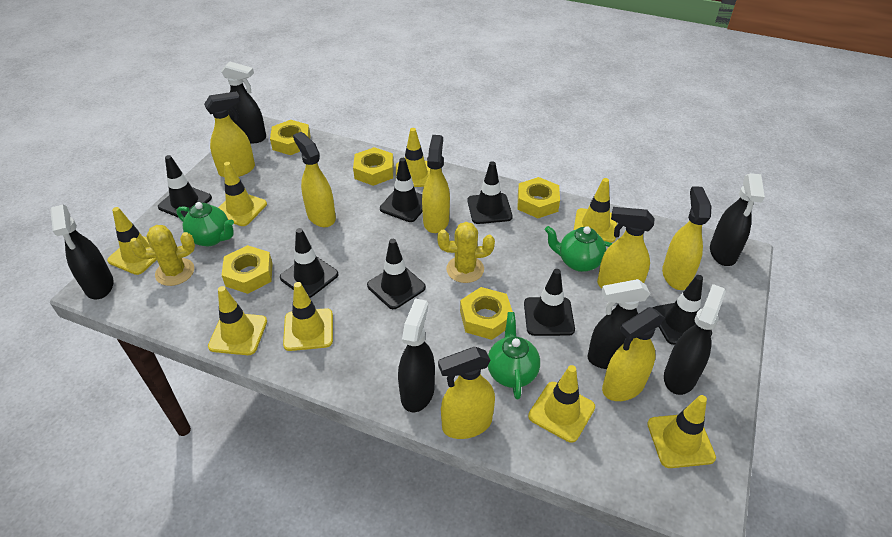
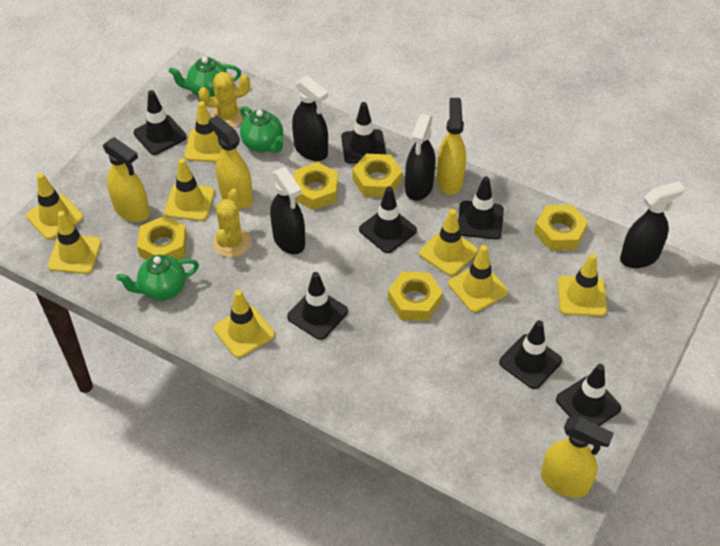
black spray bottle: 6 -> 4
yellow spray bottle: 7 -> 4

